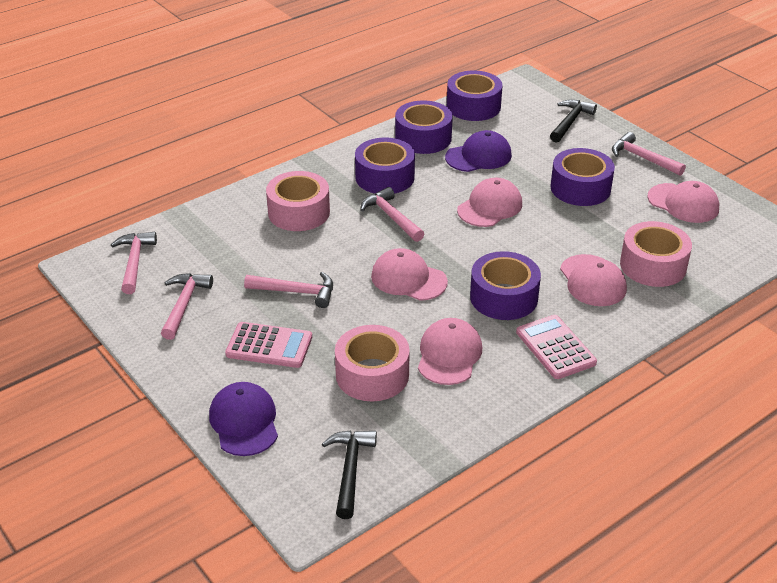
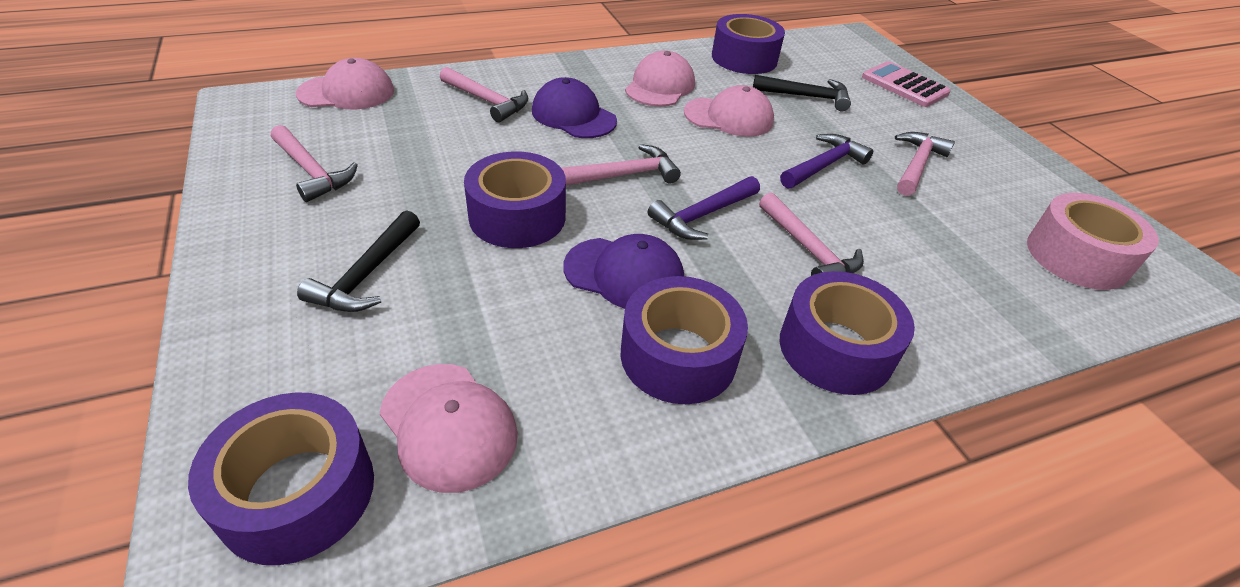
pink calculator: 2 -> 1
pink cap: 5 -> 4
pink tape: 3 -> 1
purple hammer: 0 -> 2

